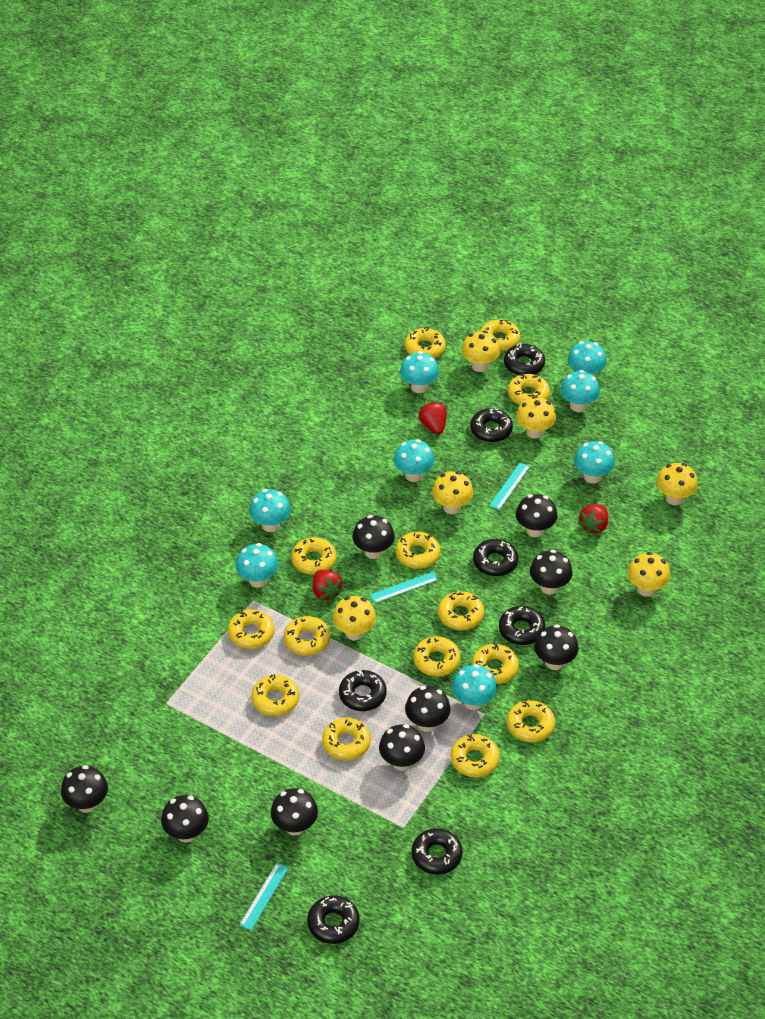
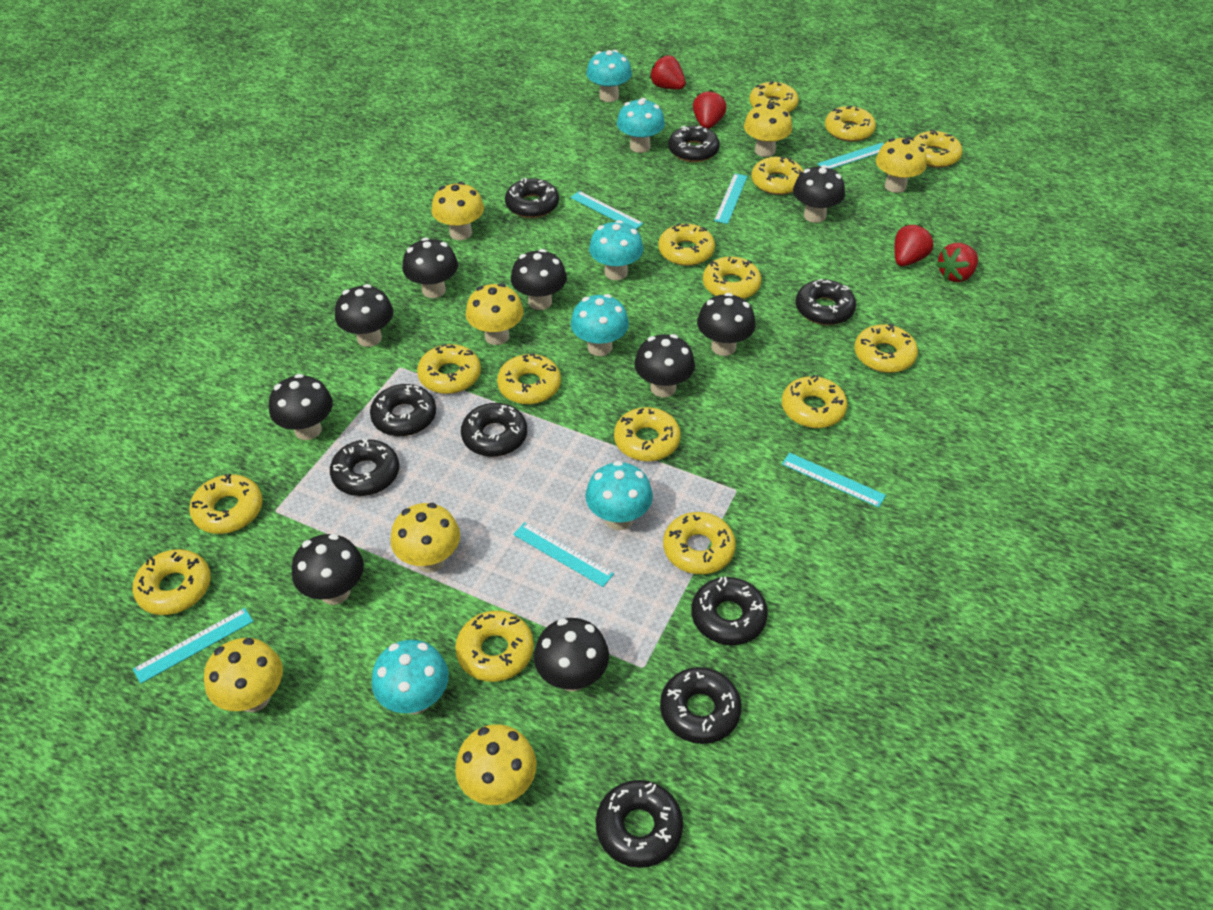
black donut: 7 -> 9
red strawberry: 3 -> 4
turquoise mushroom: 8 -> 6
turquoise ruler: 3 -> 6
yellow donut: 14 -> 15
yellow mushroom: 6 -> 7

